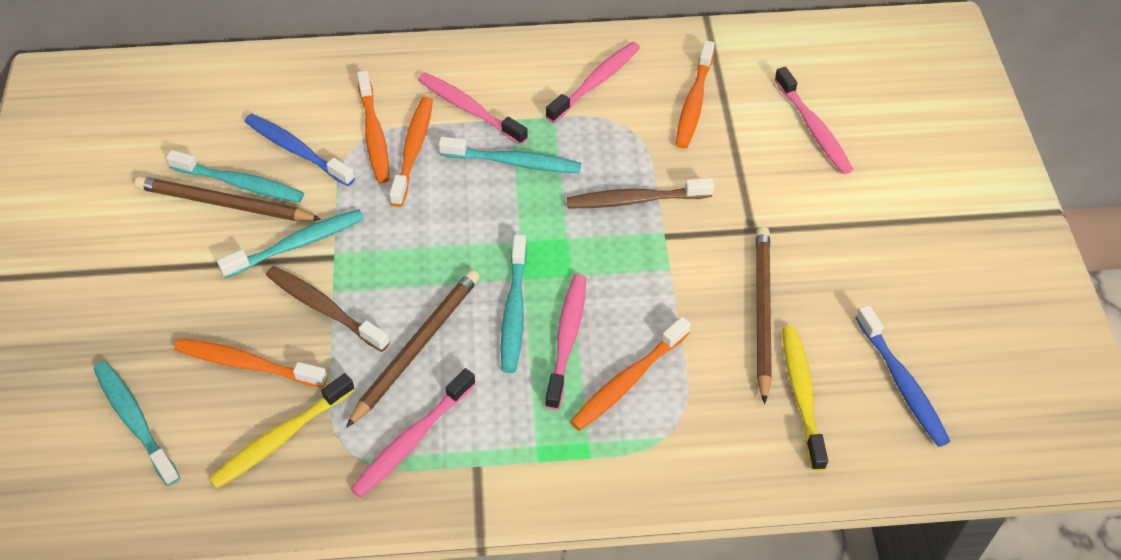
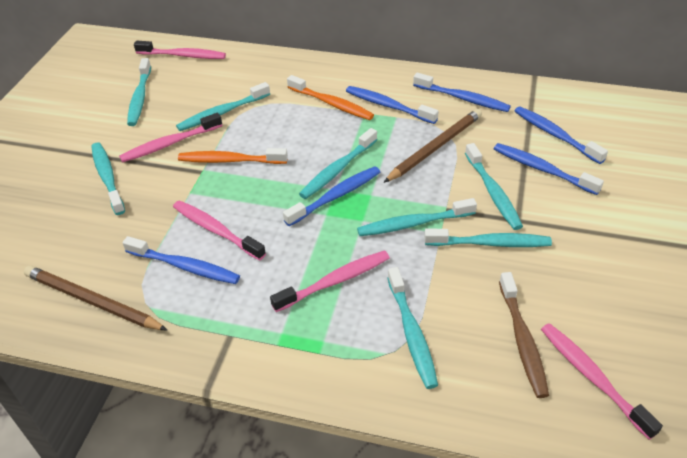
blue toothbrush: 2 -> 6
brown pencil: 3 -> 2
brown toothbrush: 2 -> 1
orange toothbrush: 5 -> 2
turquoise toothbrush: 5 -> 8
yellow toothbrush: 2 -> 0

